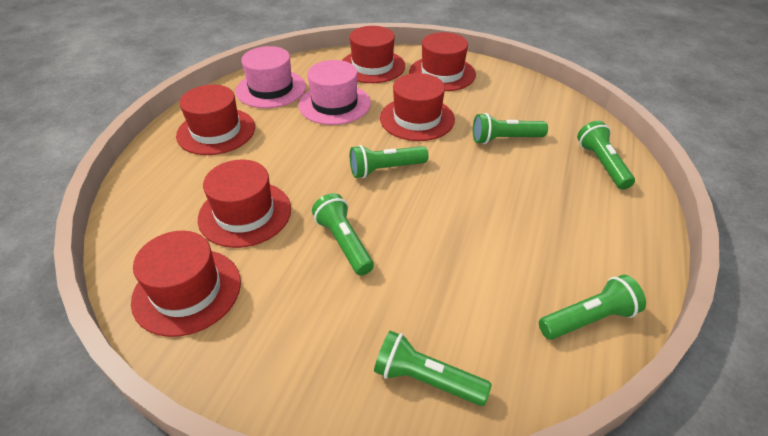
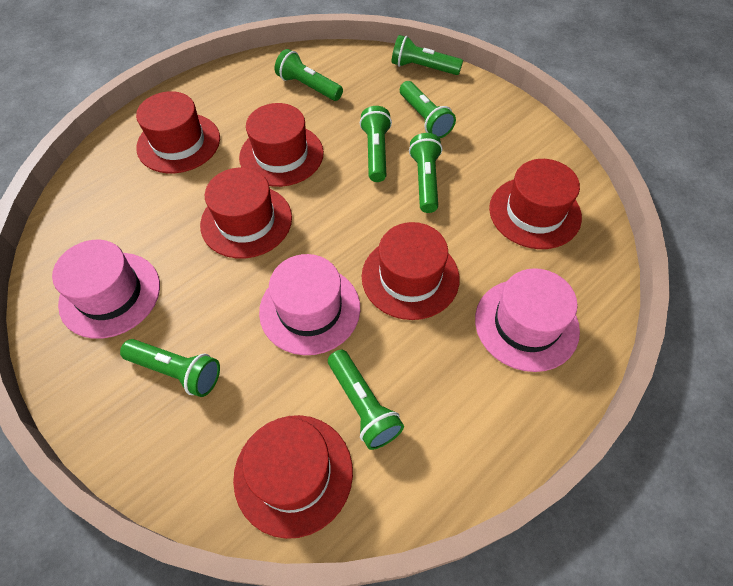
green flashlight: 6 -> 7
pink hat: 2 -> 3

